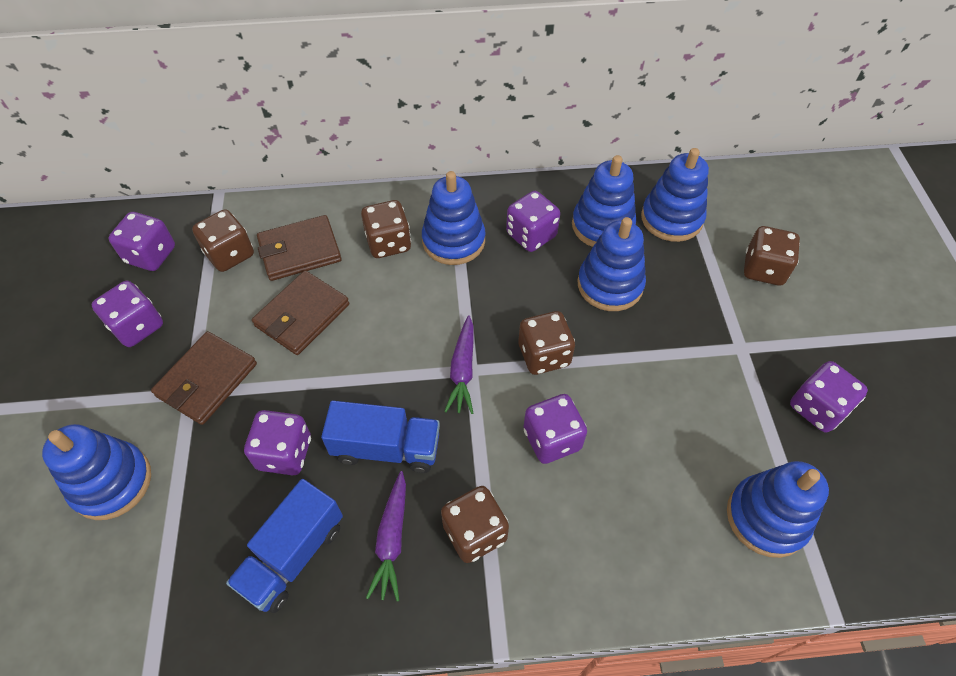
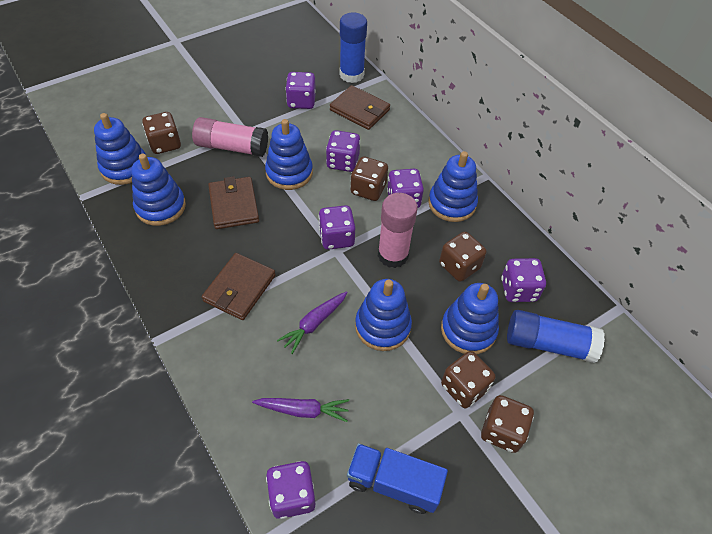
blue glue stick: 0 -> 2
blue truck: 2 -> 1
pink glue stick: 0 -> 2

